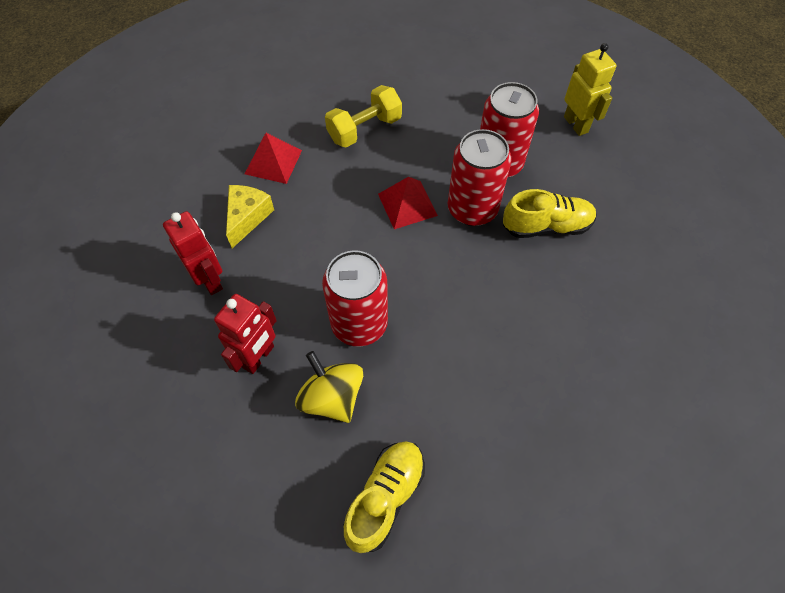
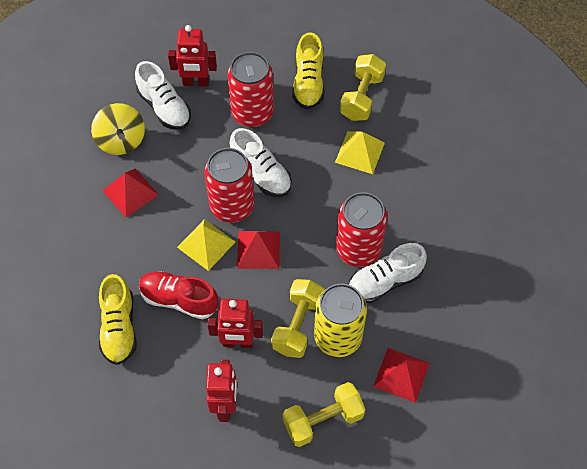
red pyramid: 2 -> 3
red robot: 2 -> 3
red shoe: 0 -> 1
white shoe: 0 -> 3
yellow can: 0 -> 1
yellow cheese: 1 -> 0
yellow dumbbell: 1 -> 3
yellow pyramid: 0 -> 2
yellow robot: 1 -> 0

